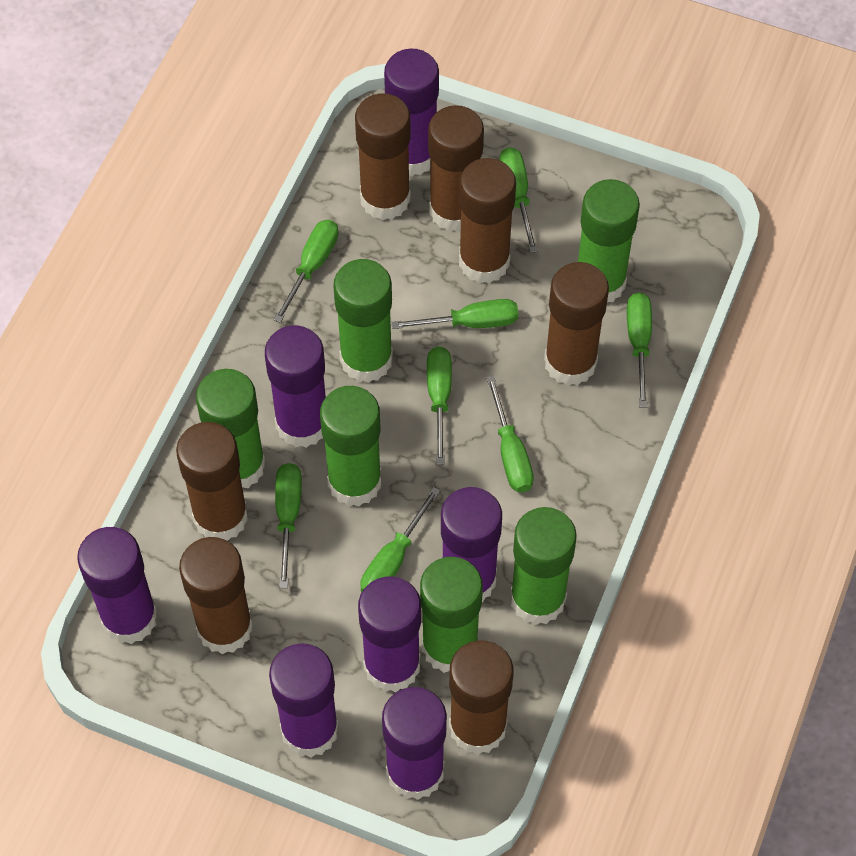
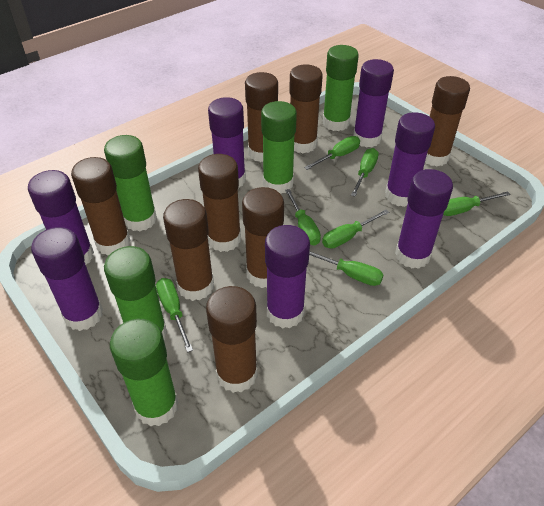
brown glue stick: 7 -> 8
green glue stick: 6 -> 5
green screwdriver: 8 -> 7

